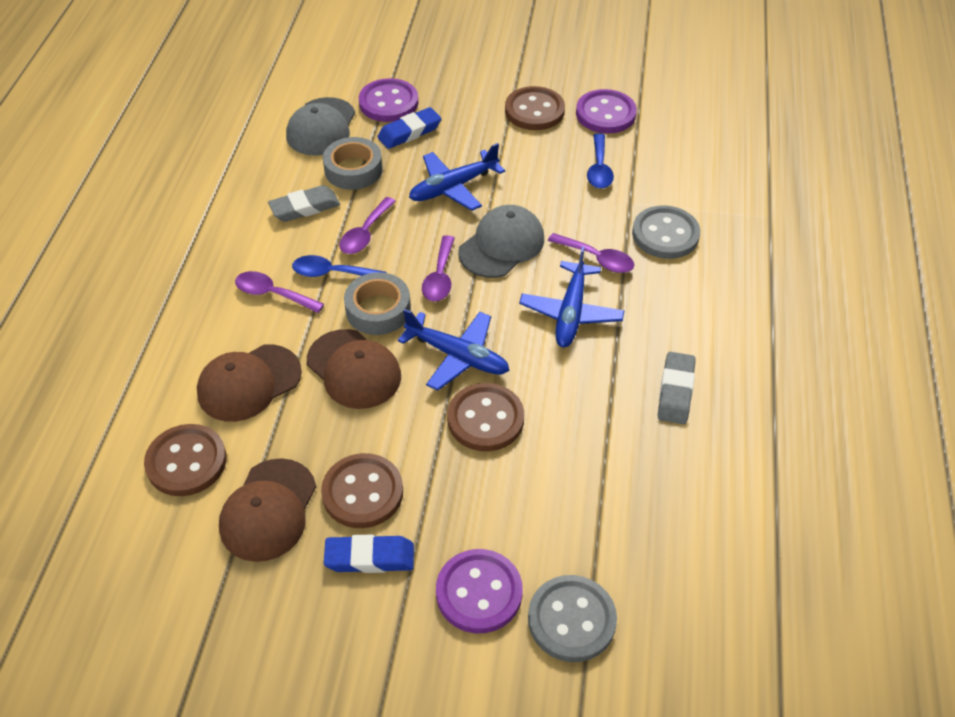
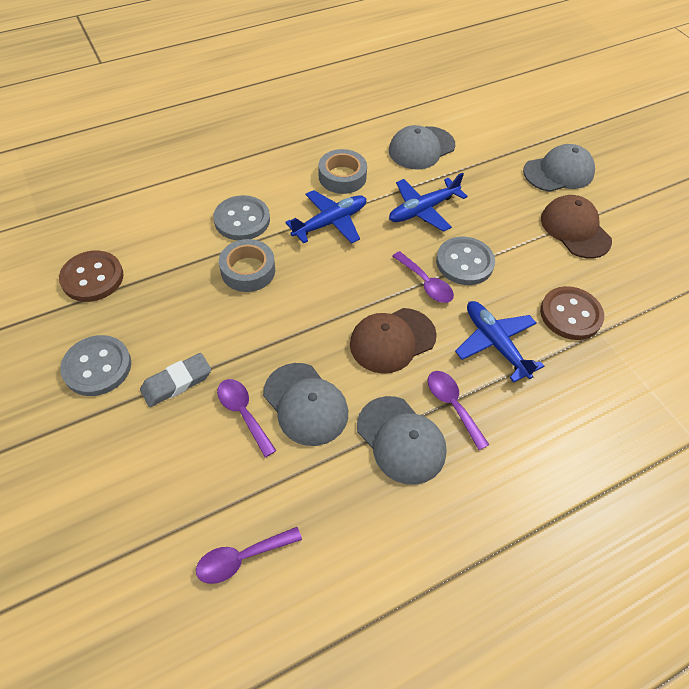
blue eraser: 2 -> 0
blue spoon: 2 -> 0
brown button: 4 -> 2
brown cap: 3 -> 2
grey button: 2 -> 3
grey cap: 2 -> 4
grey eraser: 2 -> 1
purple button: 3 -> 0

